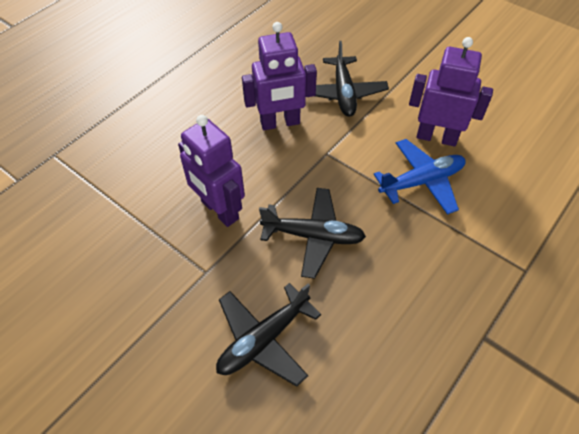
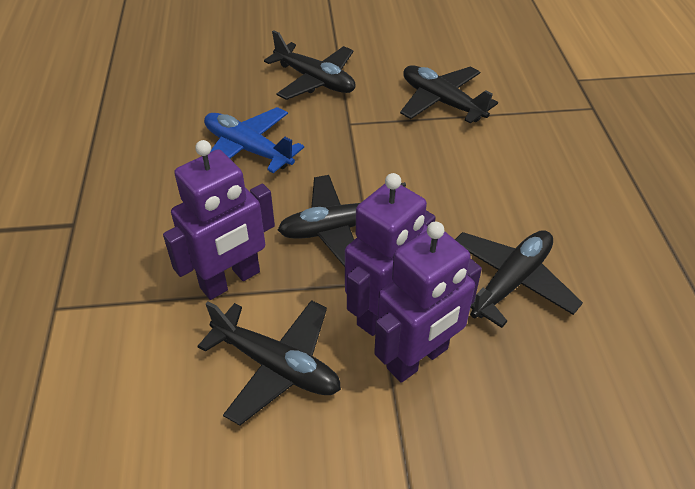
black plane: 3 -> 5

